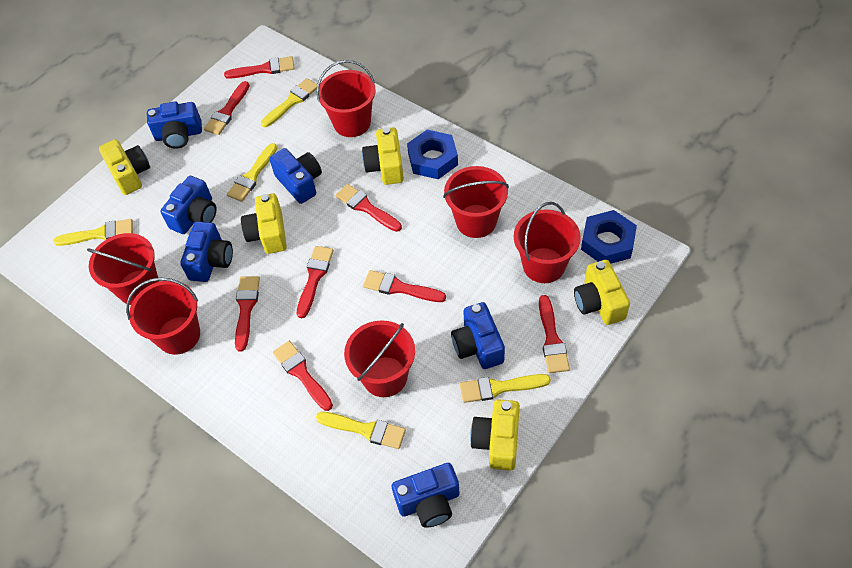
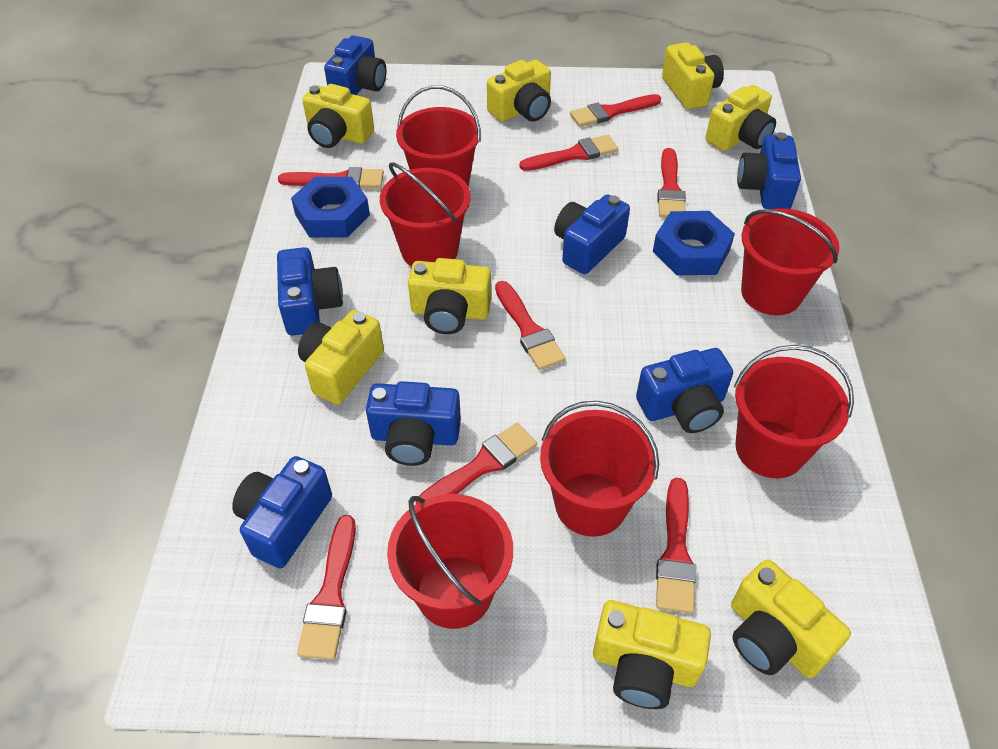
blue camera: 6 -> 7
yellow brush: 5 -> 0
yellow camera: 5 -> 8

